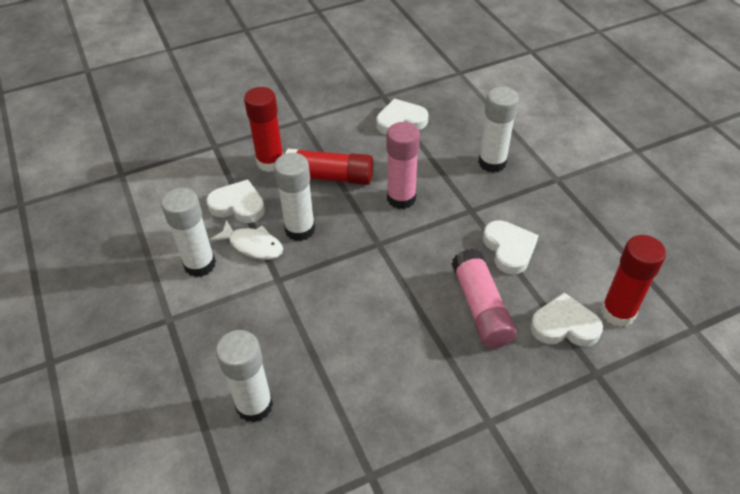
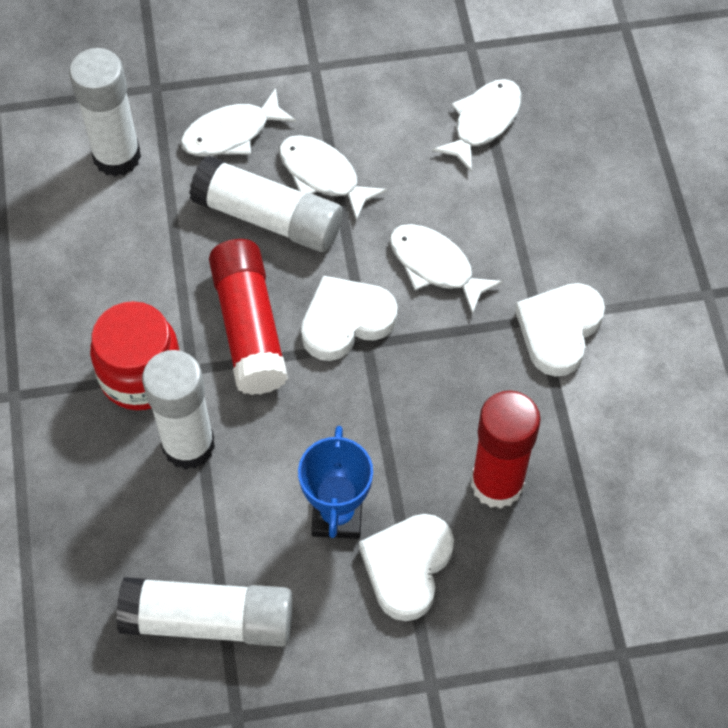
blue trophy: 0 -> 1
pink glue stick: 2 -> 0
red glue stick: 3 -> 2
red jar: 0 -> 1
white fish: 1 -> 4
white heart: 4 -> 3

